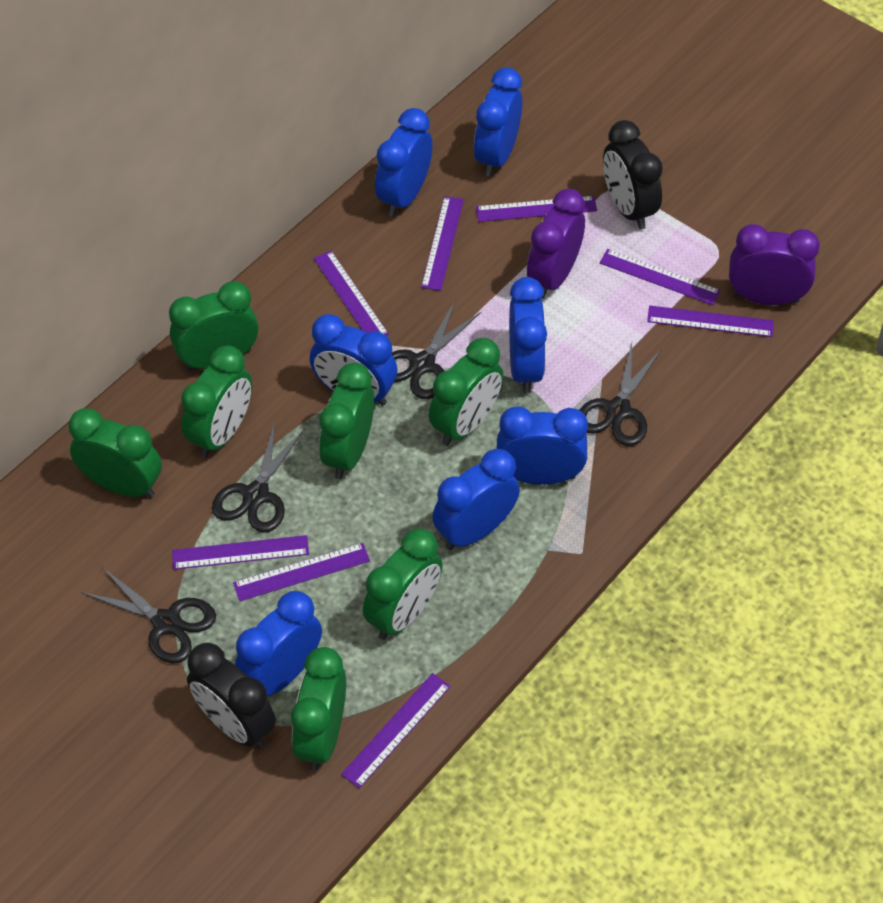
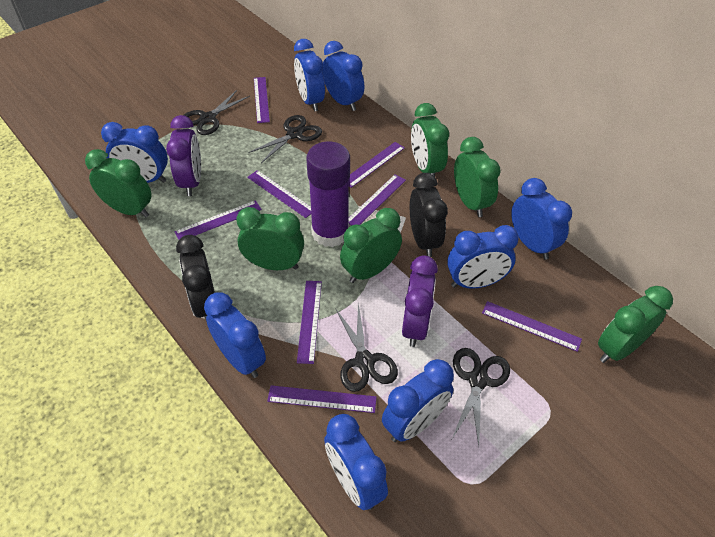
blue clock: 7 -> 8
green clock: 7 -> 6
purple glue stick: 0 -> 1

